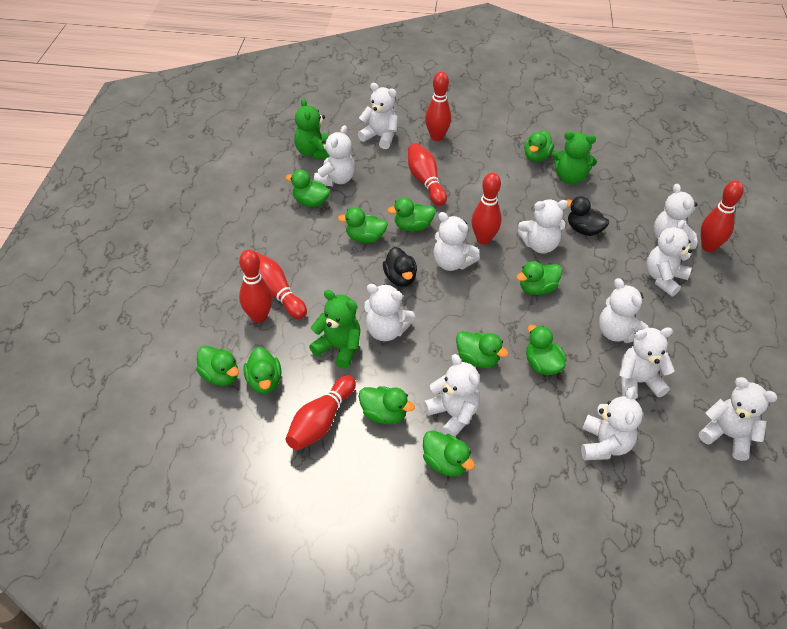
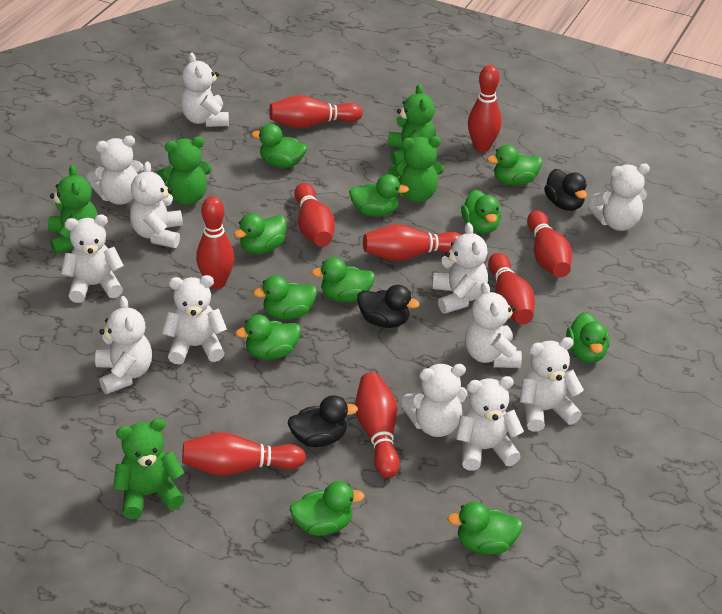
black duck: 2 -> 3
green teddy bear: 3 -> 5
red bowling pin: 7 -> 9

